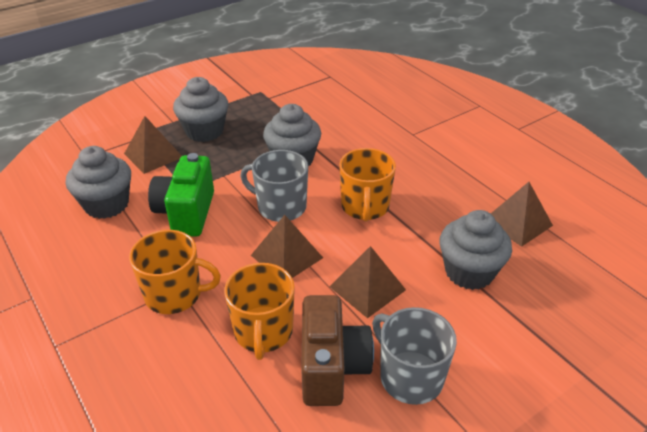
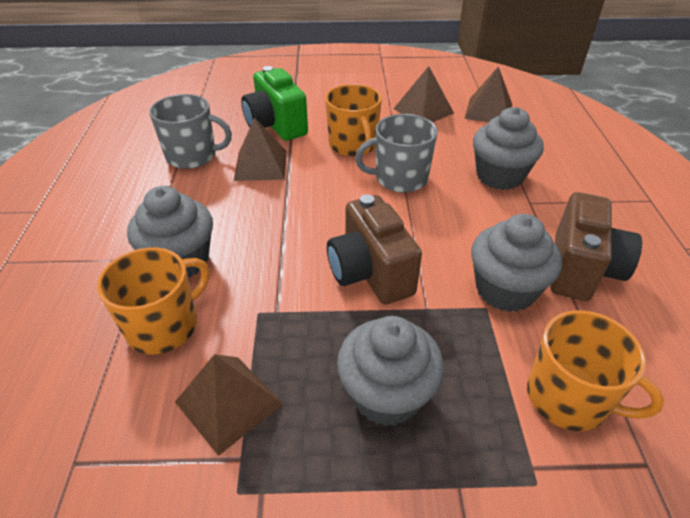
brown camera: 1 -> 2

